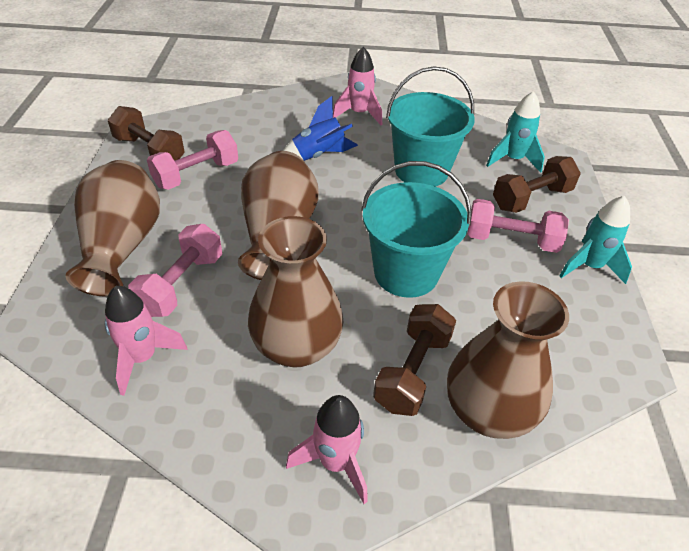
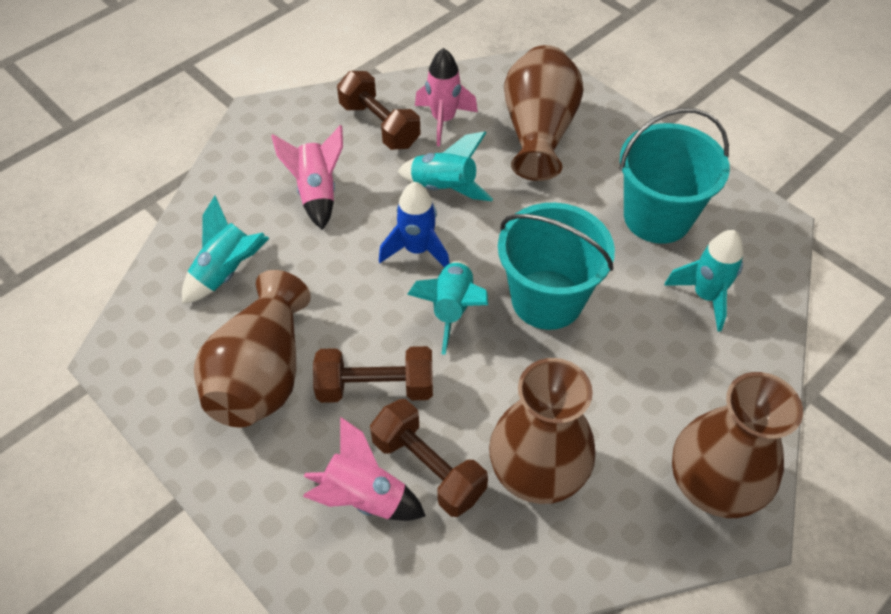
pink dumbbell: 3 -> 0
turquoise rocket: 2 -> 4

